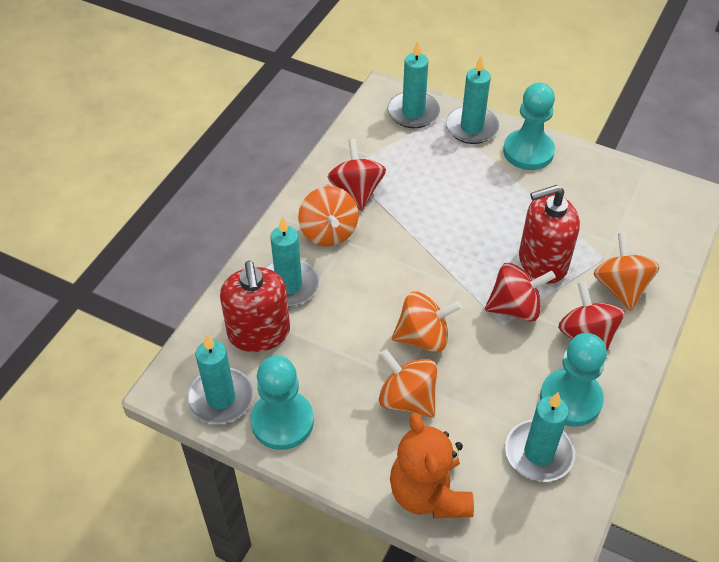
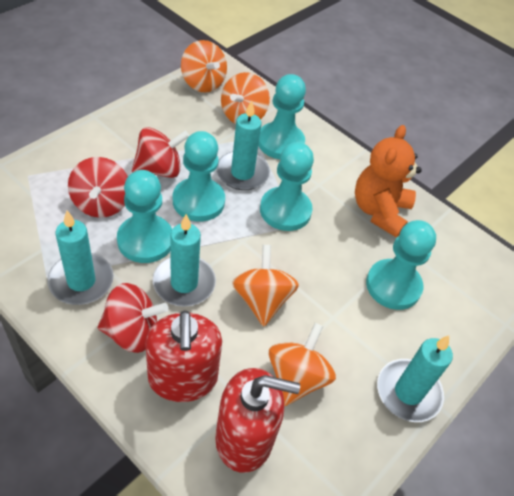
turquoise candle: 5 -> 4
turquoise pawn: 3 -> 5

